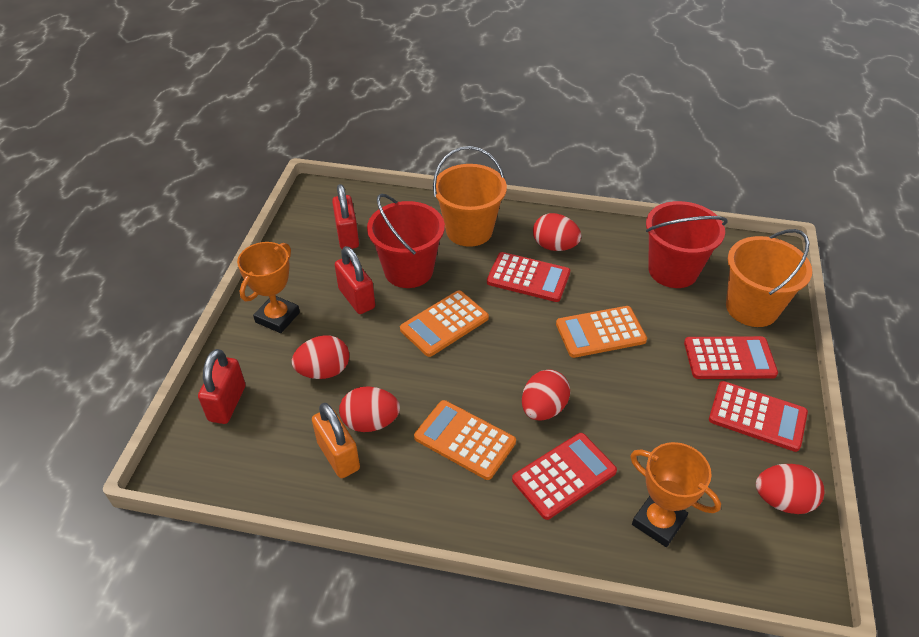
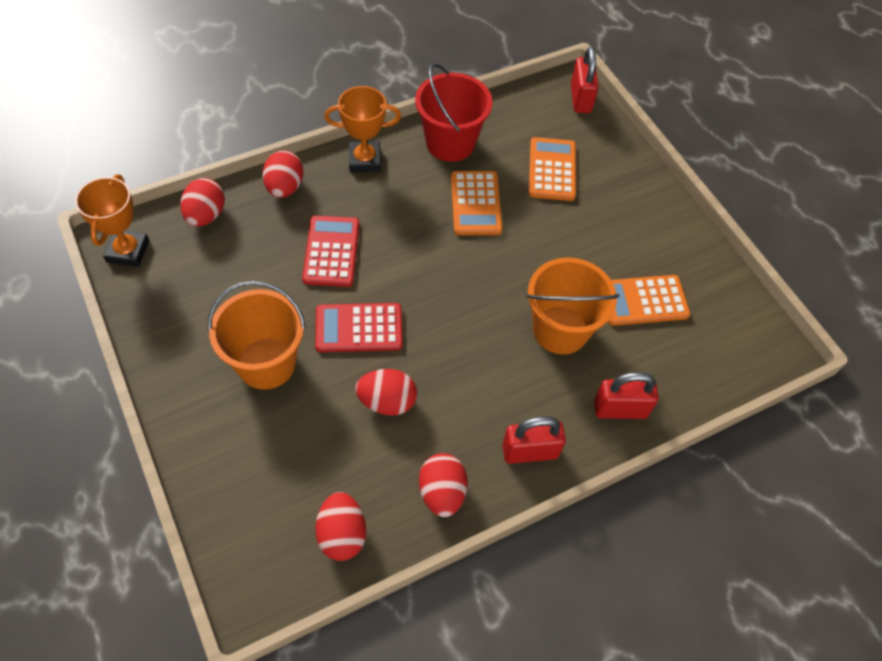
orange padlock: 1 -> 0
red bucket: 2 -> 1
red calculator: 4 -> 2

